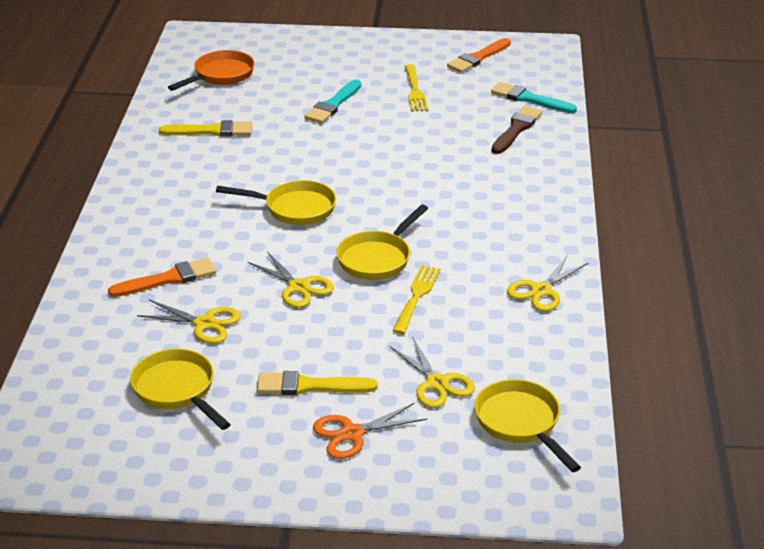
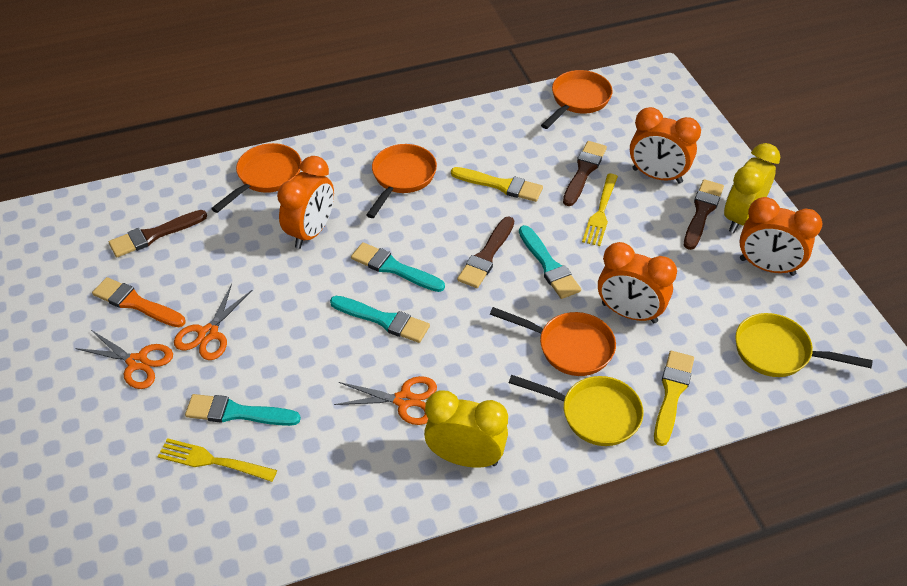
brown brush: 1 -> 4
orange brush: 2 -> 1
orange clock: 0 -> 4
orange pan: 1 -> 4
orange scissors: 1 -> 3
turquoise brush: 2 -> 4
yellow clock: 0 -> 2
yellow pan: 4 -> 2
yellow scissors: 4 -> 0

